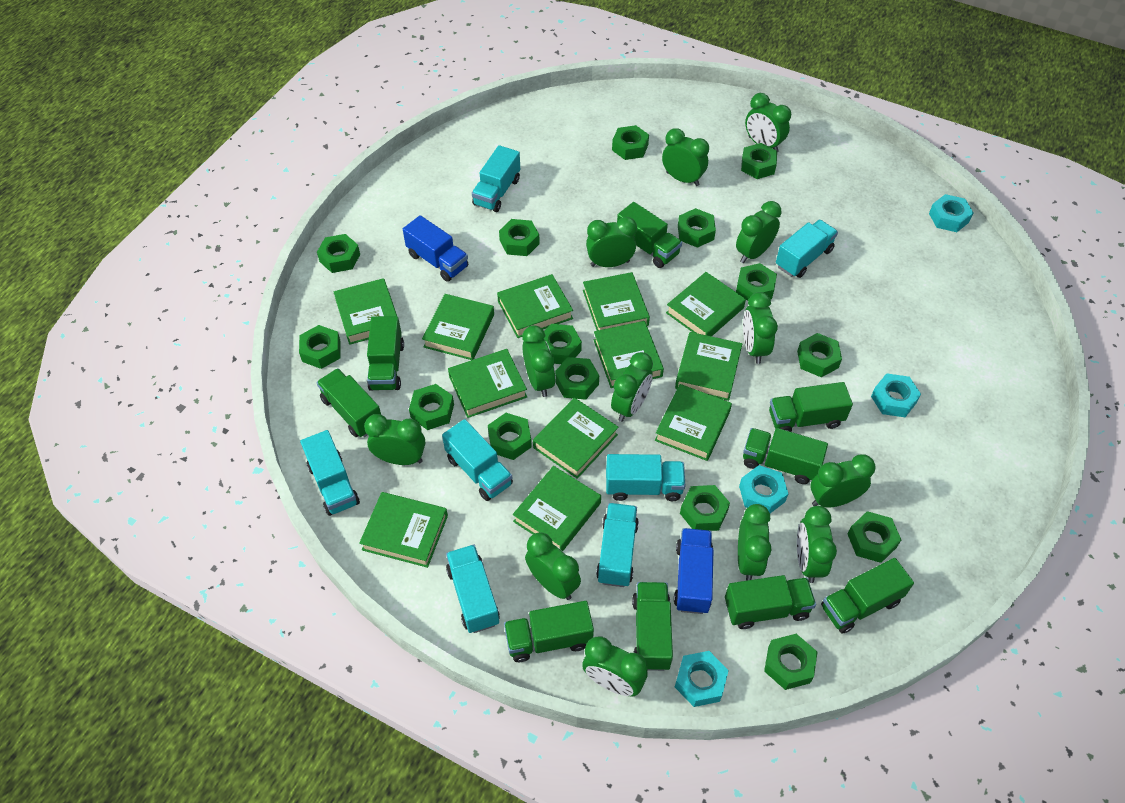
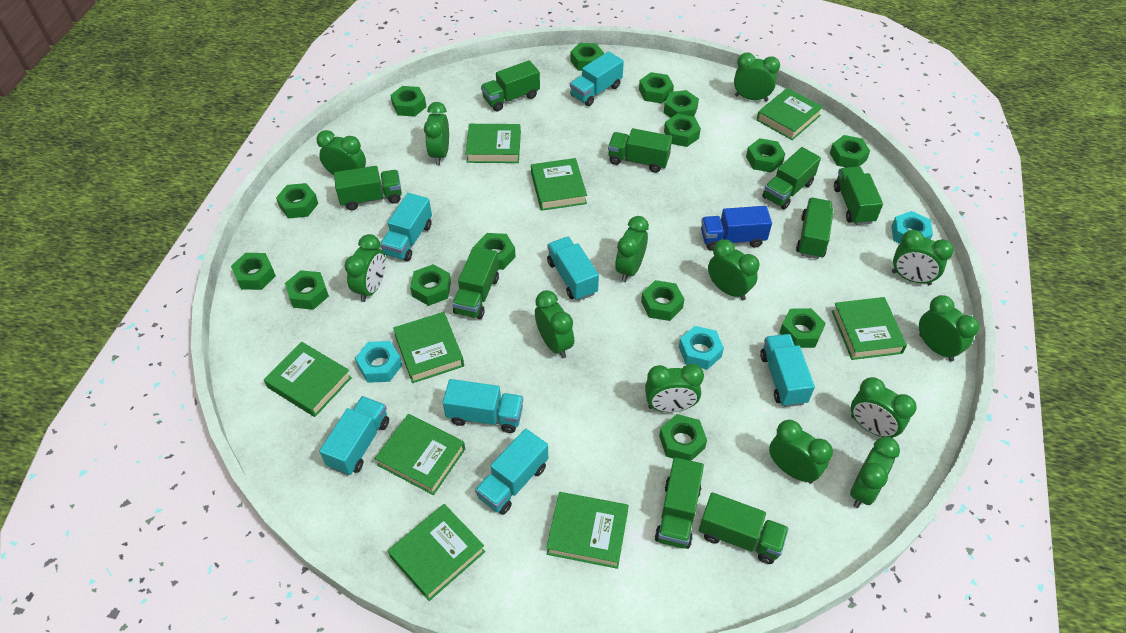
blue truck: 2 -> 1
green book: 12 -> 9
turquoise nut: 4 -> 3

